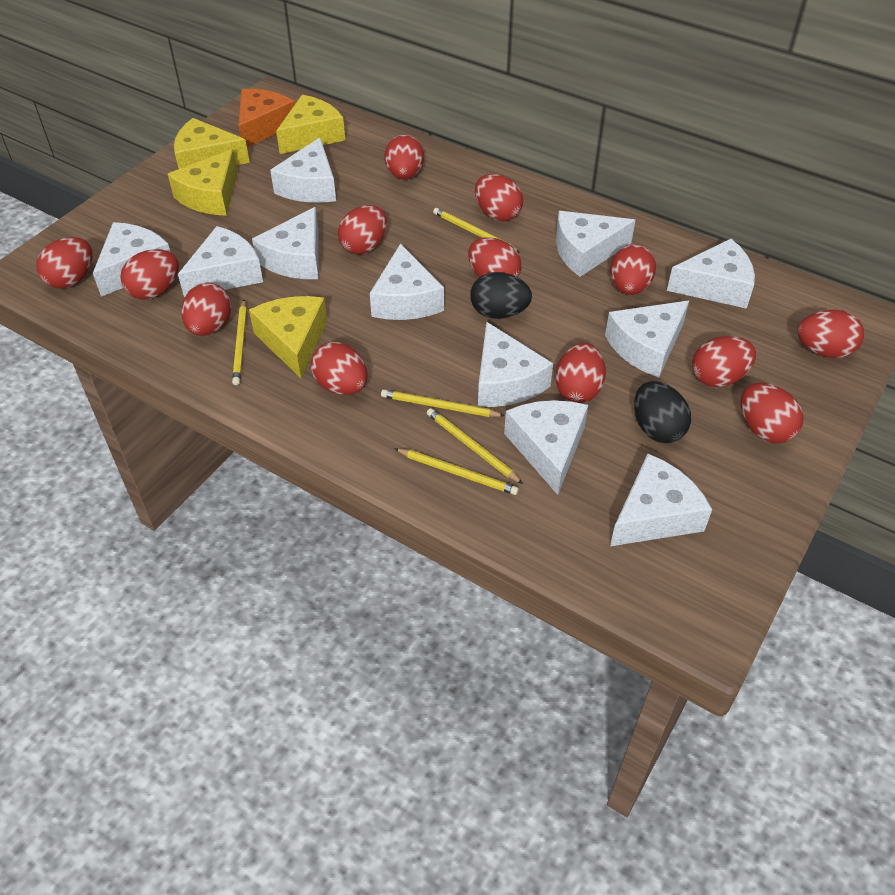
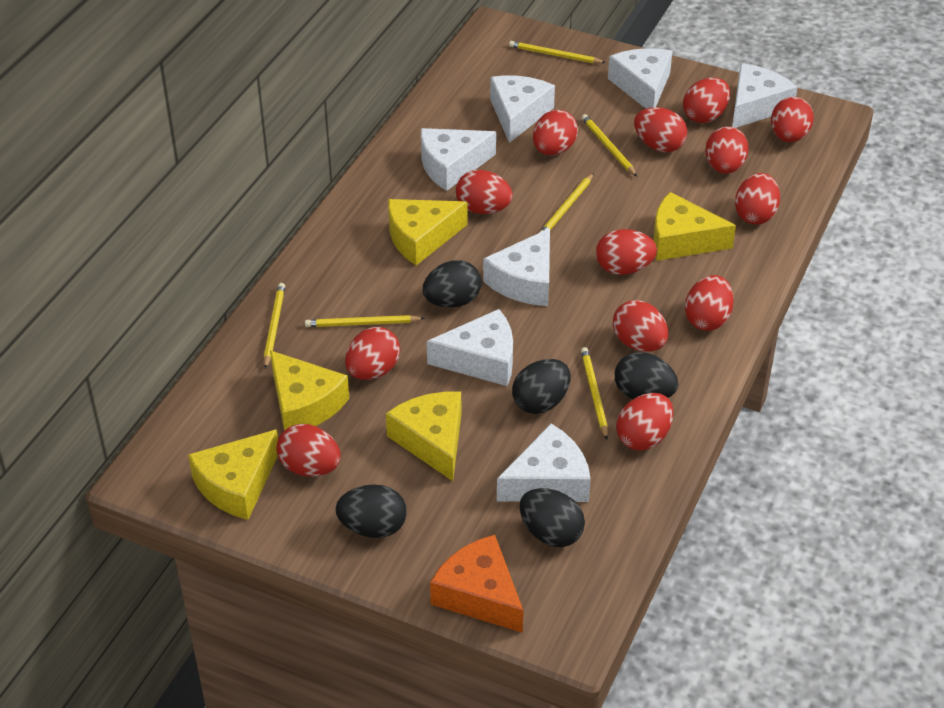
black egg: 2 -> 5
white cheese: 11 -> 7
yellow cheese: 4 -> 5
yellow pencil: 5 -> 6

